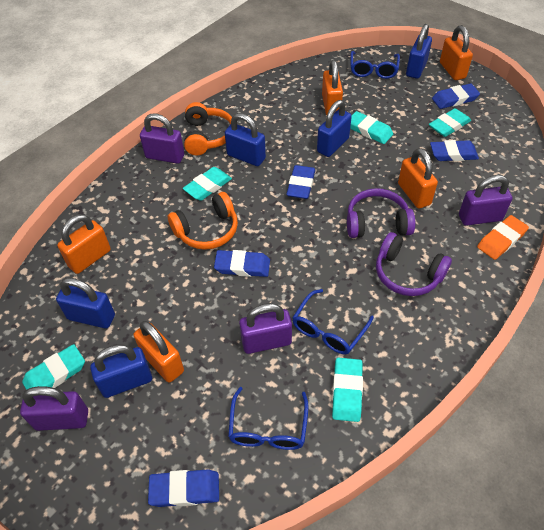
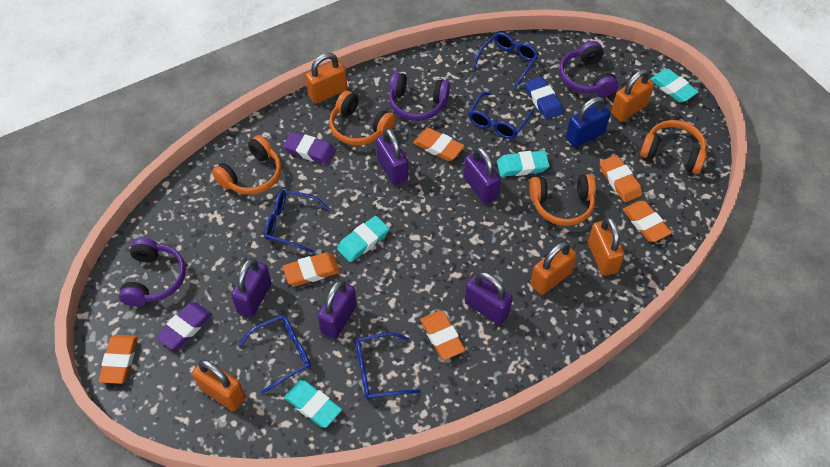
blue eraser: 5 -> 1
blue glasses: 3 -> 5
blue padlock: 5 -> 1
orange eraser: 1 -> 6
orange headphones: 2 -> 4
purple eraser: 0 -> 2
purple headphones: 2 -> 3
purple padlock: 4 -> 5
turquoise eraser: 5 -> 4

